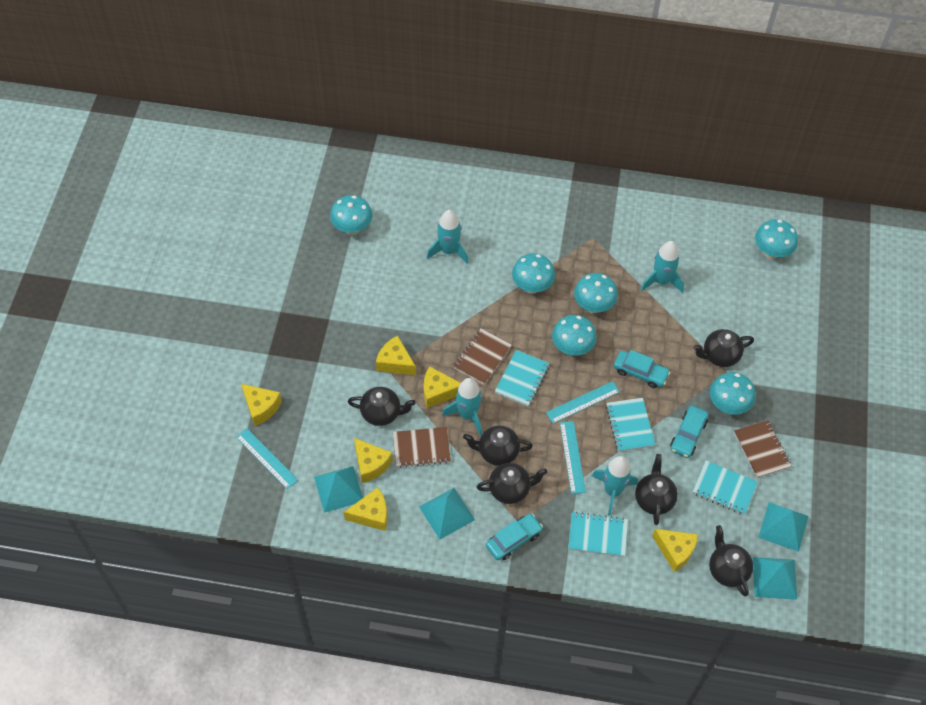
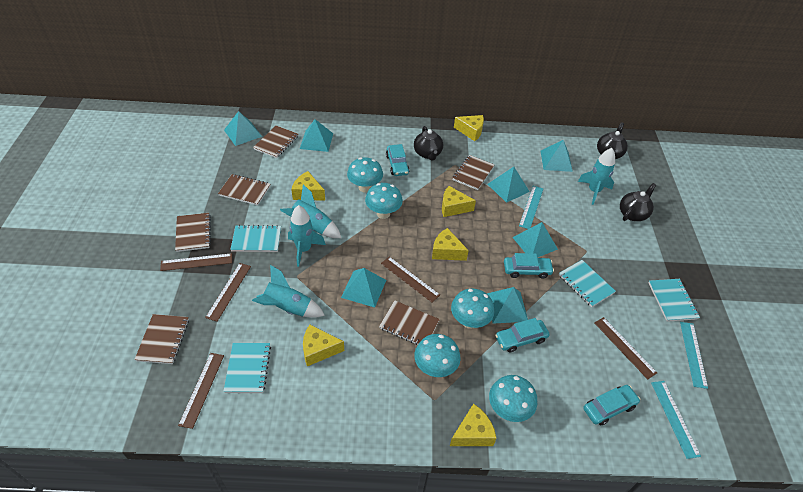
black teapot: 6 -> 3
brown notebook: 3 -> 6
brown ruler: 0 -> 5
turquoise car: 3 -> 4
turquoise mushroom: 6 -> 5
turquoise pyramid: 4 -> 7

